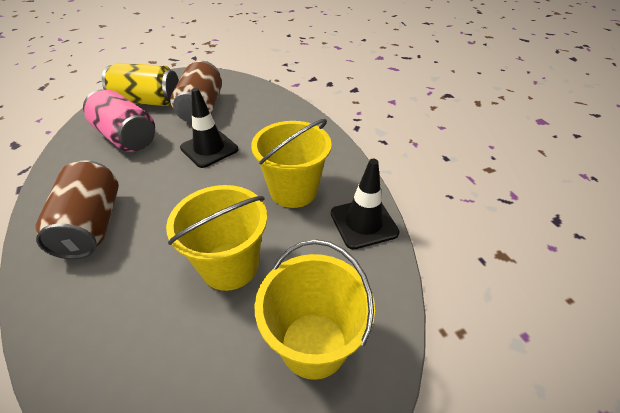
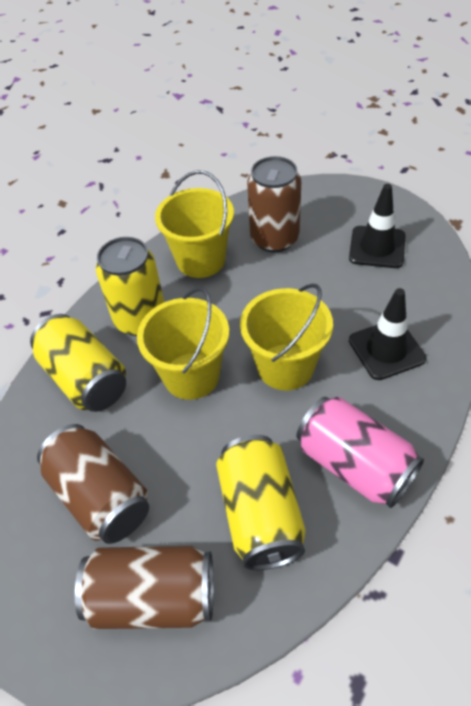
brown can: 2 -> 3
yellow can: 1 -> 3

